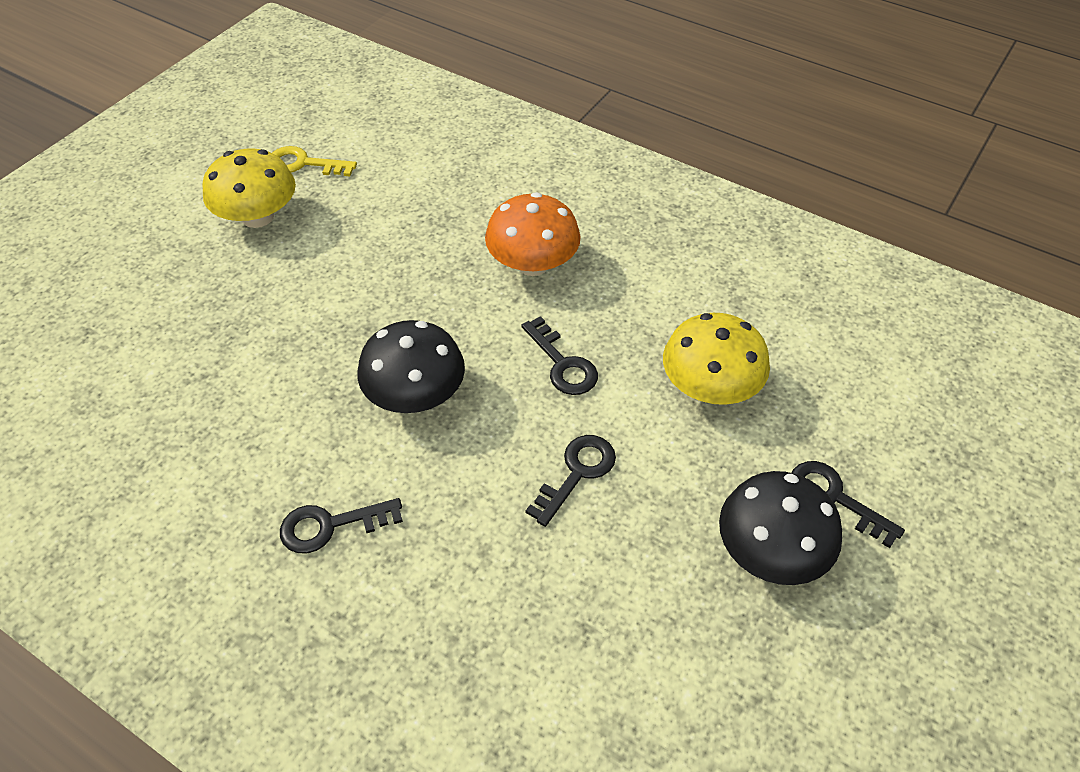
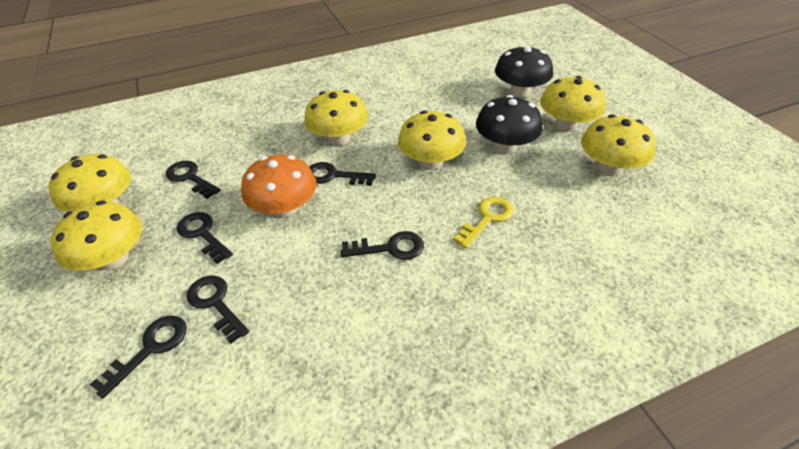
black key: 4 -> 6
yellow mushroom: 2 -> 6

